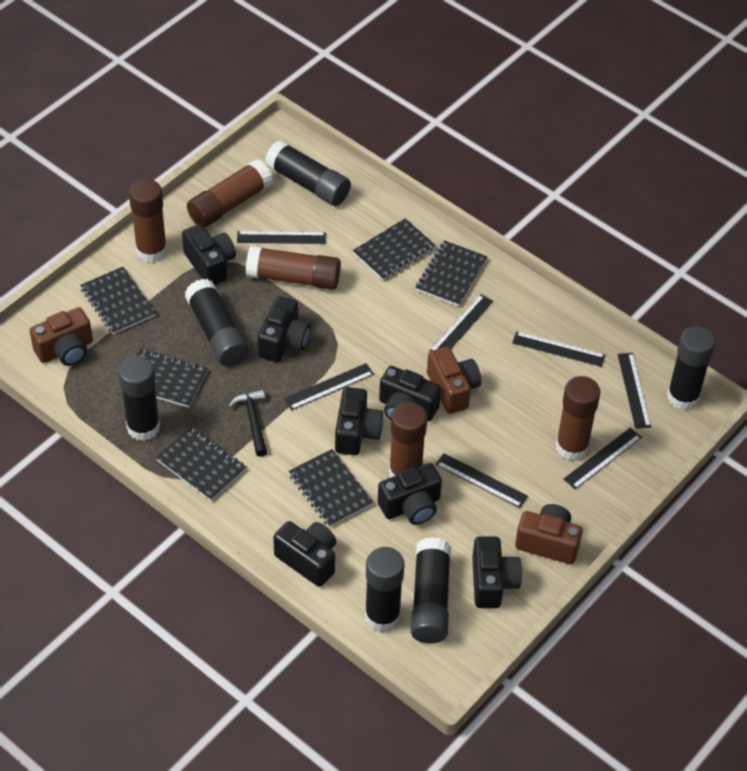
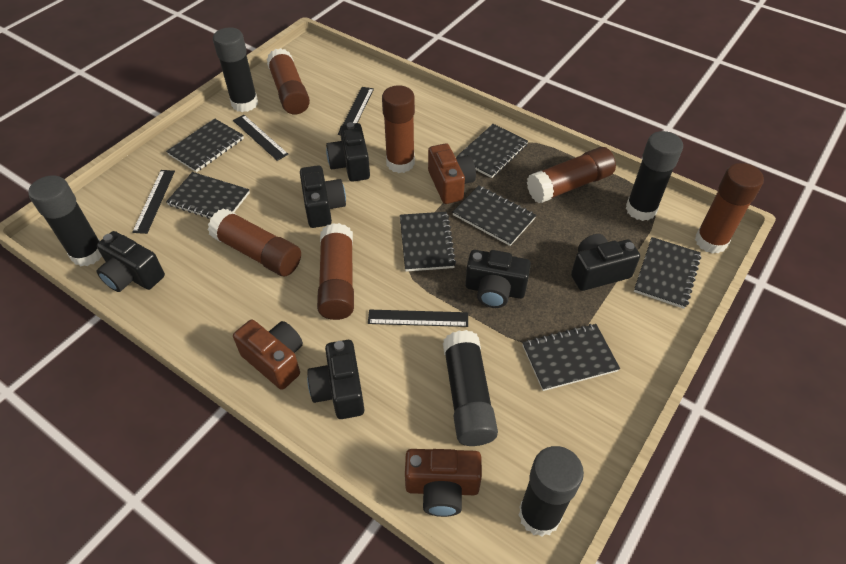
black camera: 7 -> 6
black glue stick: 6 -> 5
black hammer: 1 -> 0
black notebook: 6 -> 7
black ruler: 7 -> 4
brown glue stick: 5 -> 6

